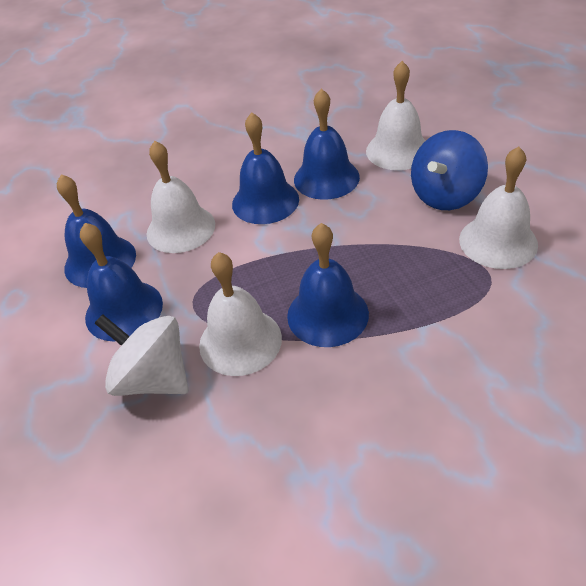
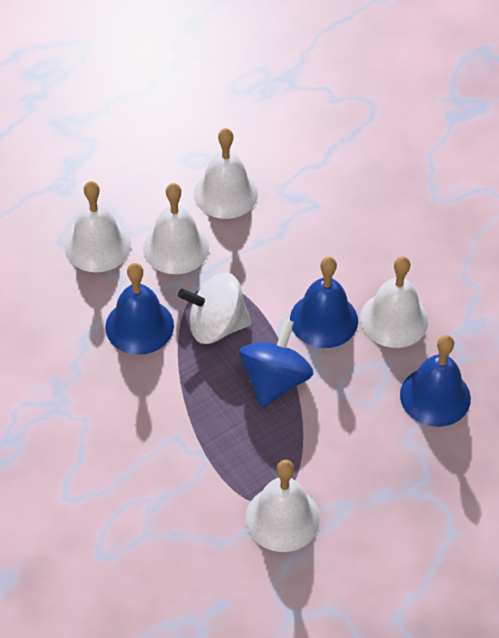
blue bell: 5 -> 3
white bell: 4 -> 5

